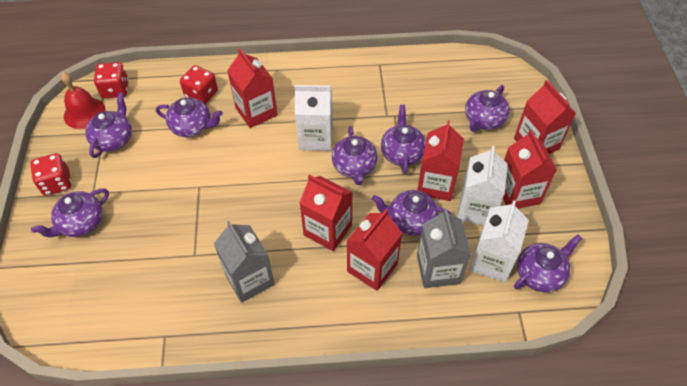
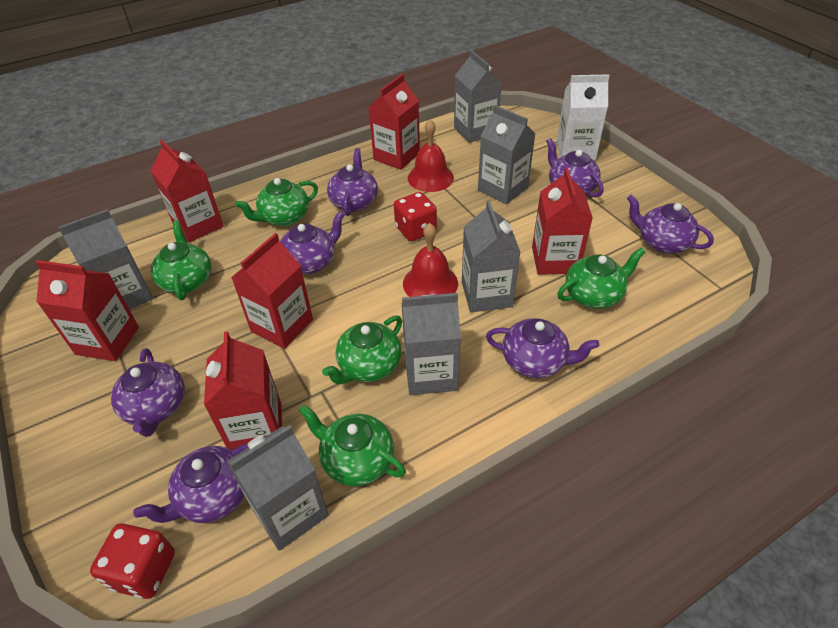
green teapot: 0 -> 5
grey carton: 2 -> 6
purple teapot: 8 -> 7
red bell: 1 -> 2
red dice: 3 -> 2
white carton: 3 -> 1

